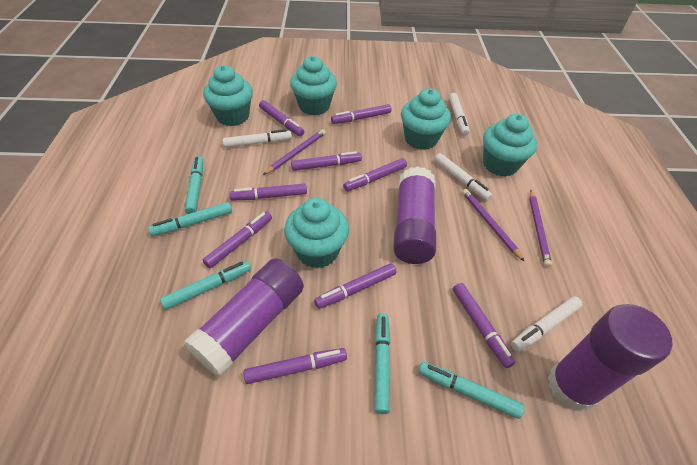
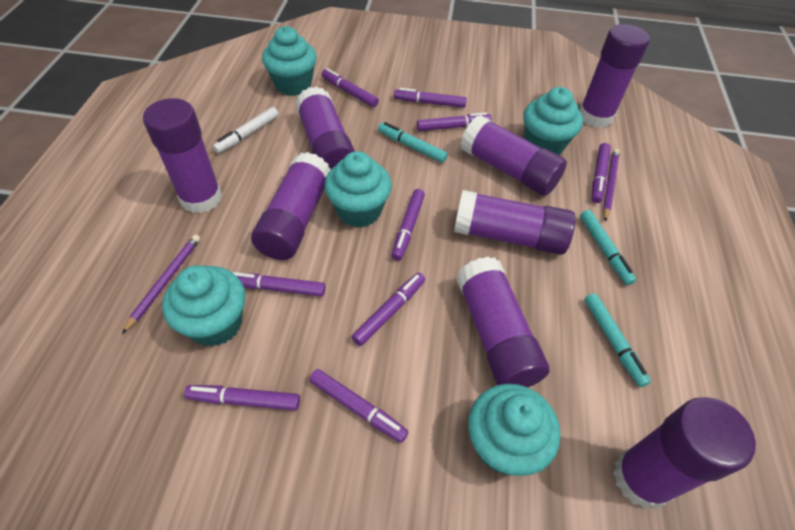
purple glue stick: 3 -> 8
purple pencil: 3 -> 2
turquoise marker: 5 -> 3
white marker: 4 -> 1

